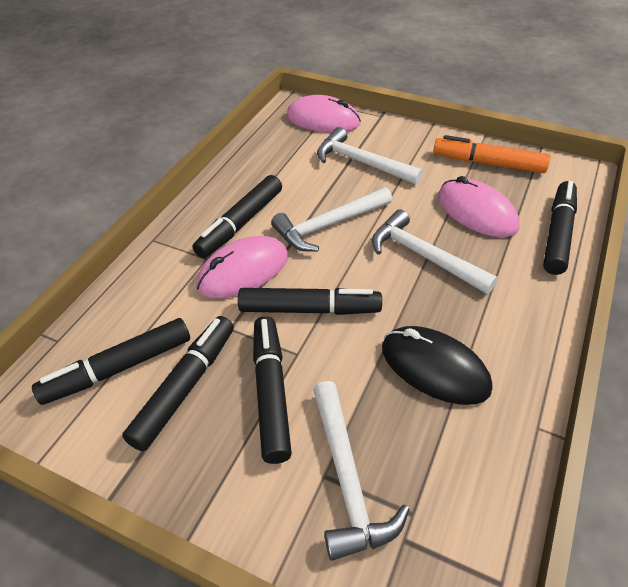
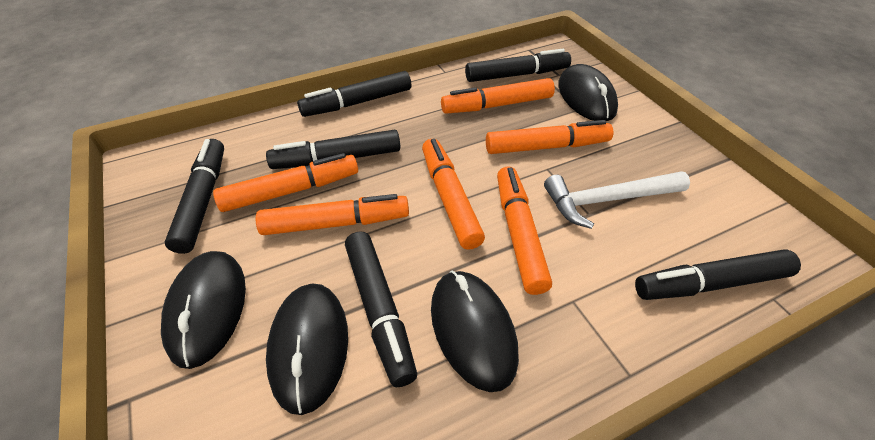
black mouse: 1 -> 4
orange marker: 1 -> 6
pink mouse: 3 -> 0
white hammer: 4 -> 1

